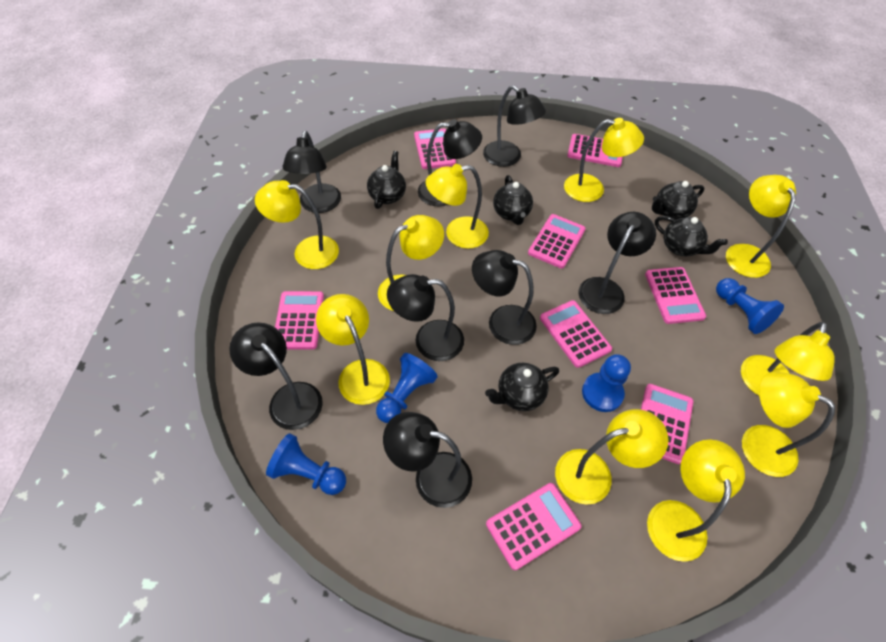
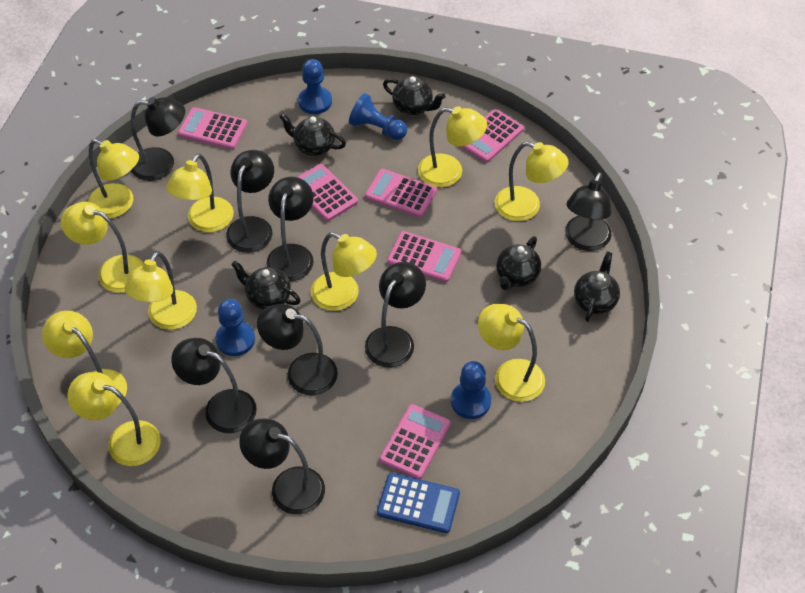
blue calculator: 0 -> 1
pink calculator: 8 -> 6

